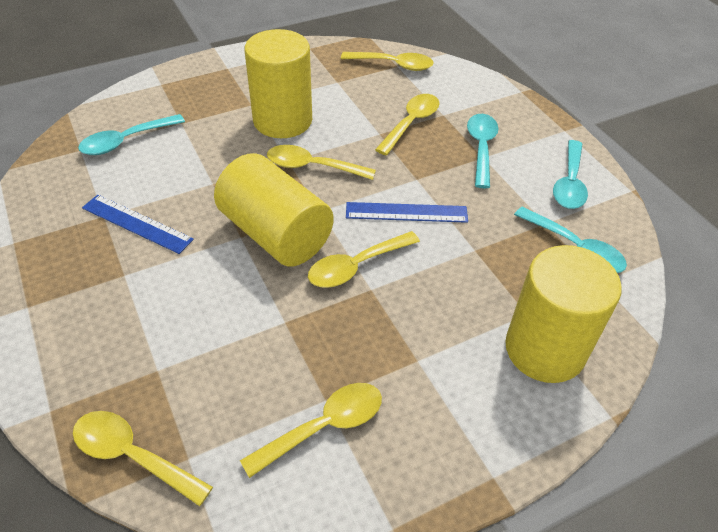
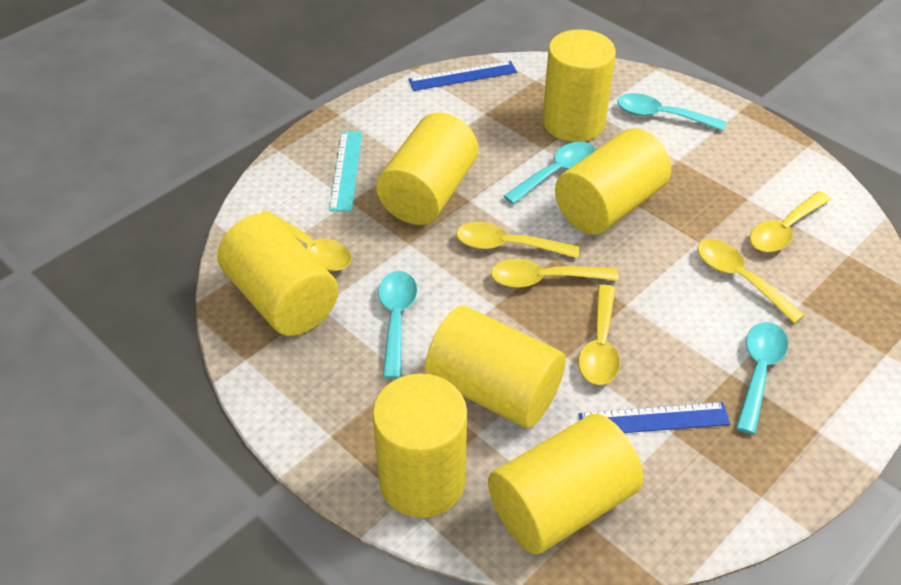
turquoise ruler: 0 -> 1
yellow cylinder: 3 -> 7

